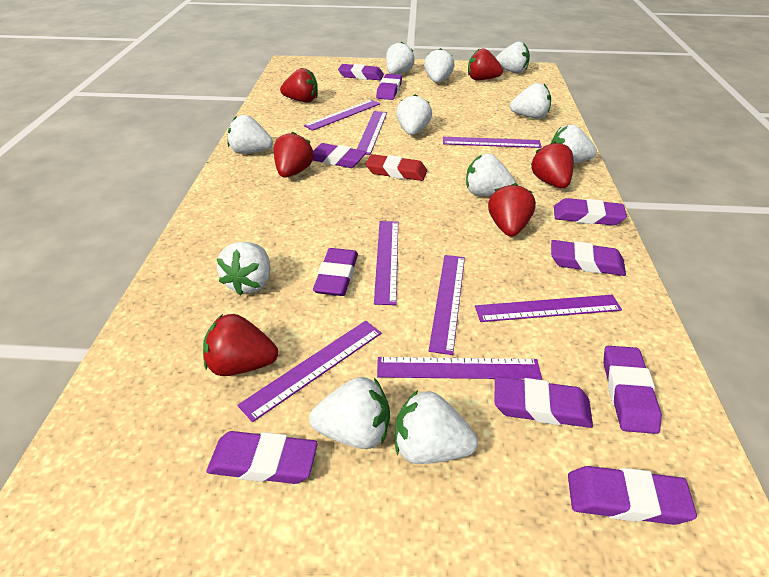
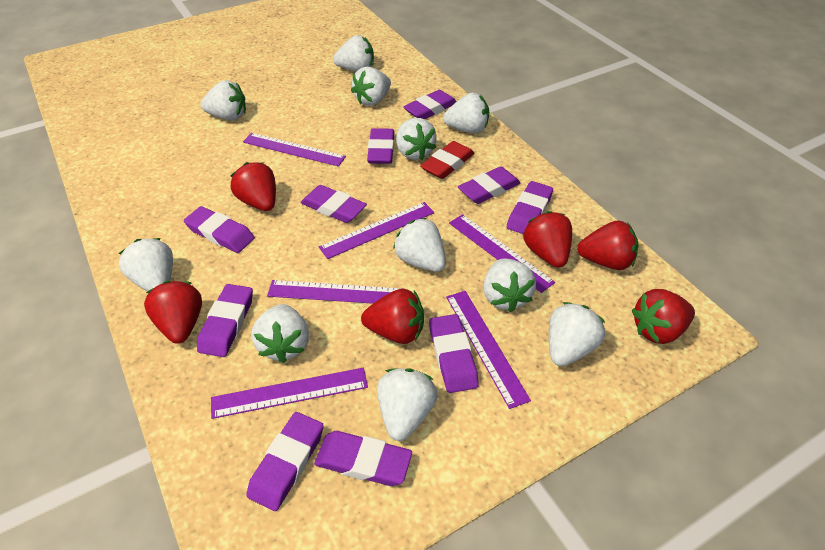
purple ruler: 8 -> 6

